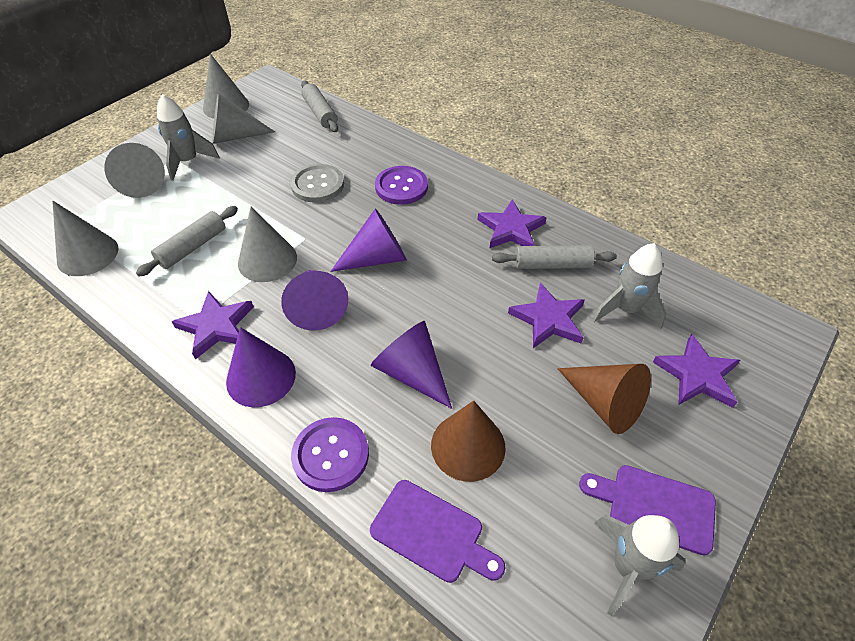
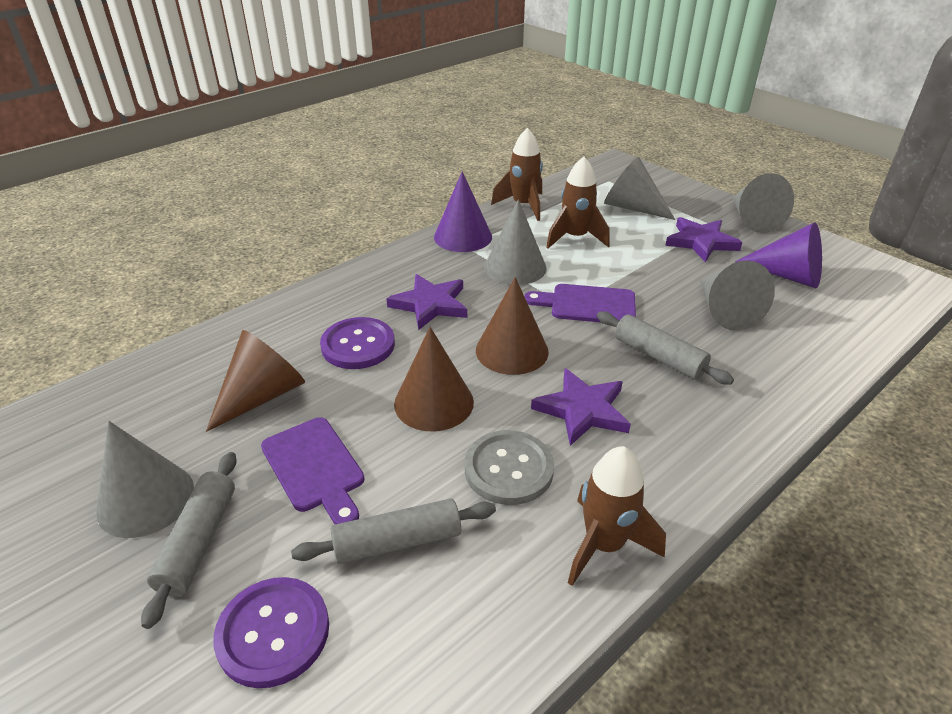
brown cone: 2 -> 3
brown rocket: 0 -> 3
grey rocket: 3 -> 0
purple cone: 4 -> 2
purple star: 4 -> 3

